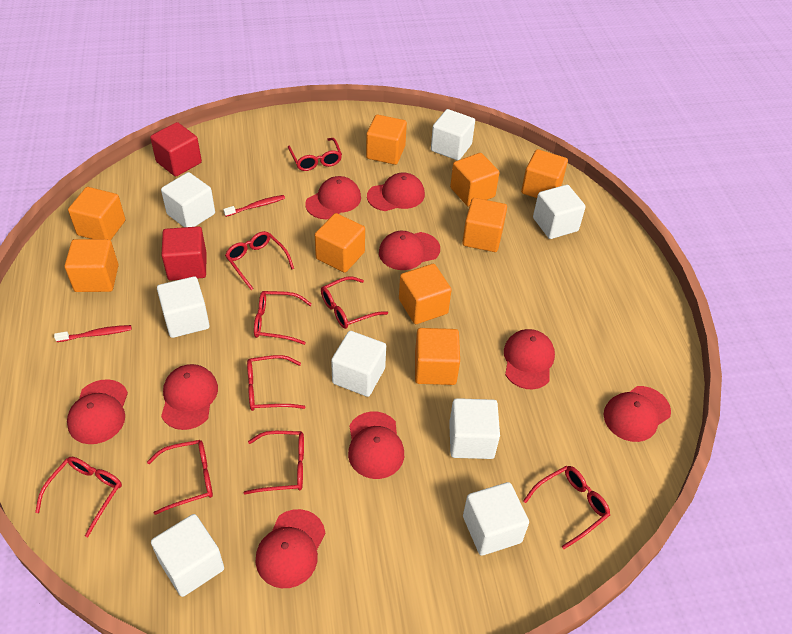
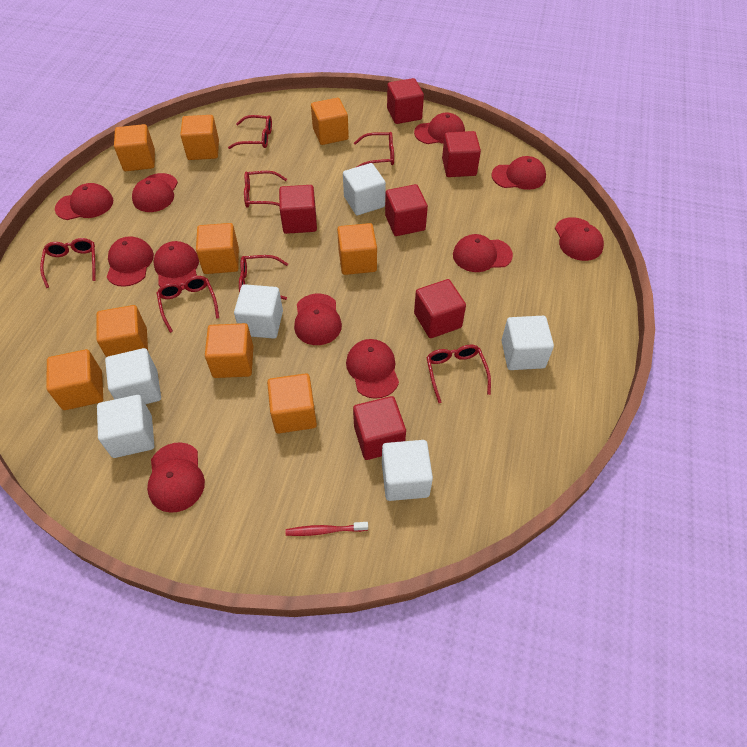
red cap: 9 -> 11
red cube: 2 -> 6
red glasses: 9 -> 7
red toothbrush: 2 -> 1
white cube: 8 -> 6

